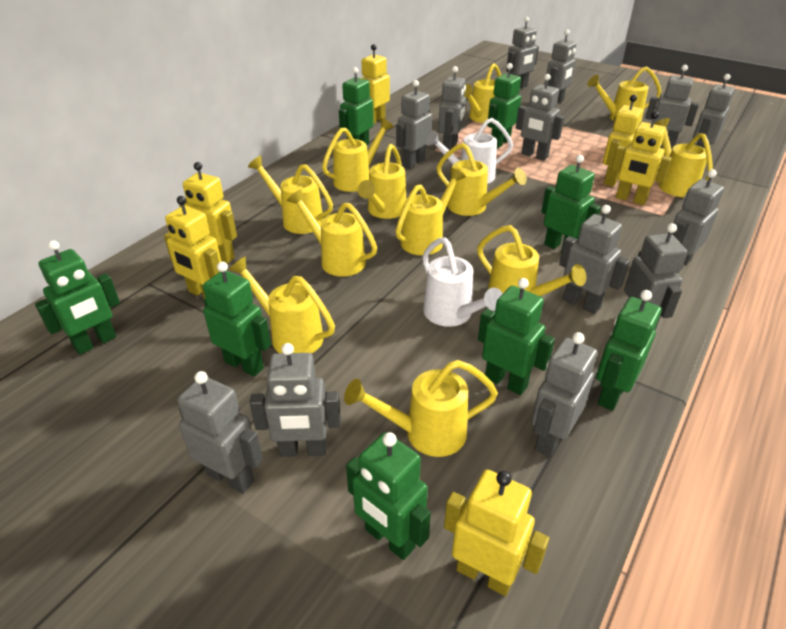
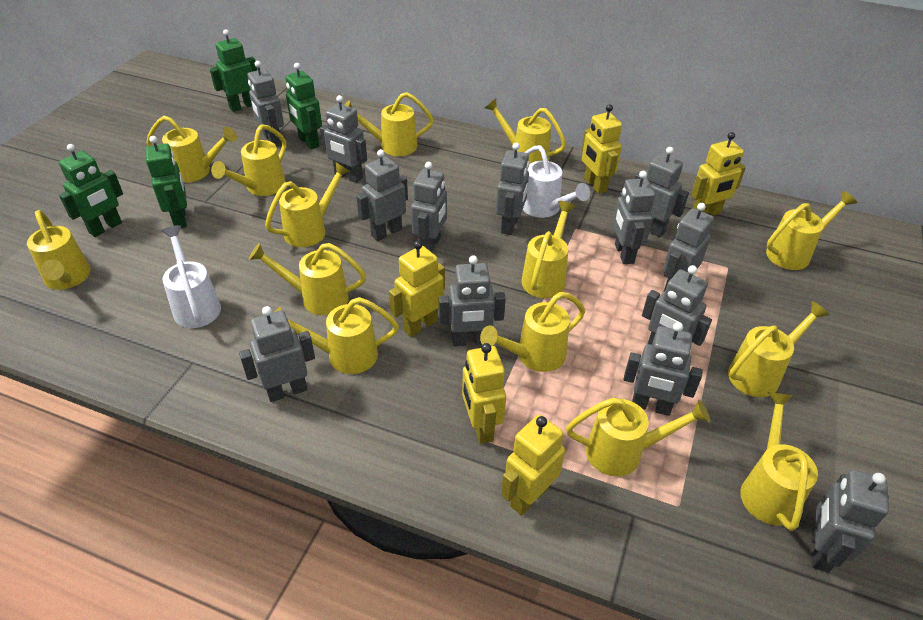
green robot: 8 -> 4
yellow robot: 6 -> 5
yellow watering can: 12 -> 14

